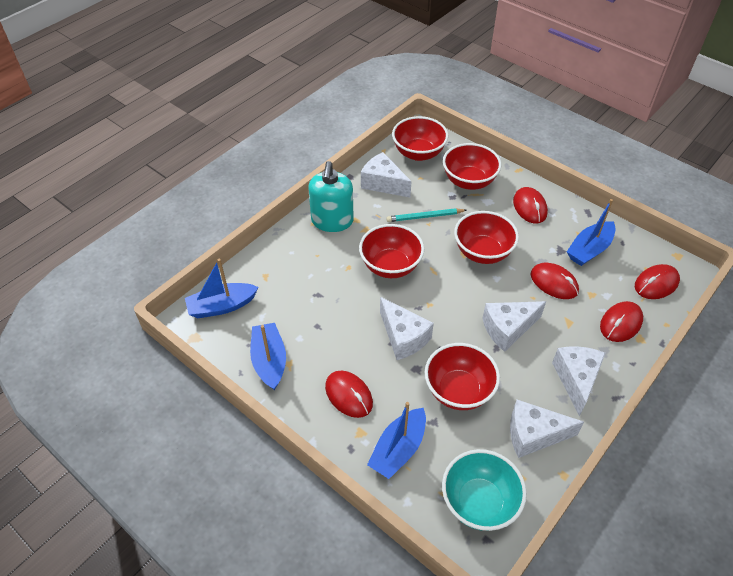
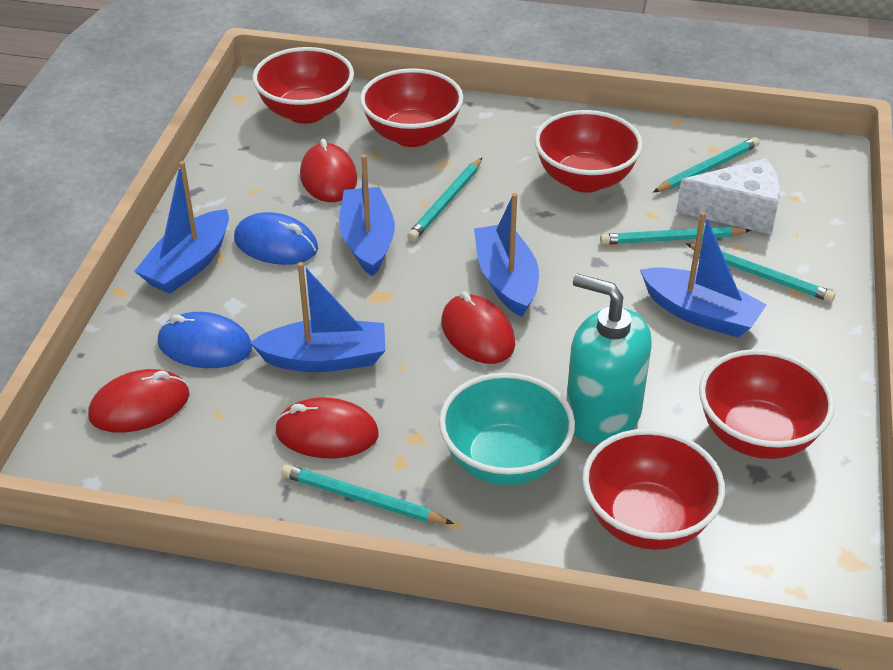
blue boat: 4 -> 5
blue mouse: 0 -> 2
red mouse: 5 -> 4
turquoise pencil: 1 -> 5
white cheese: 5 -> 1

